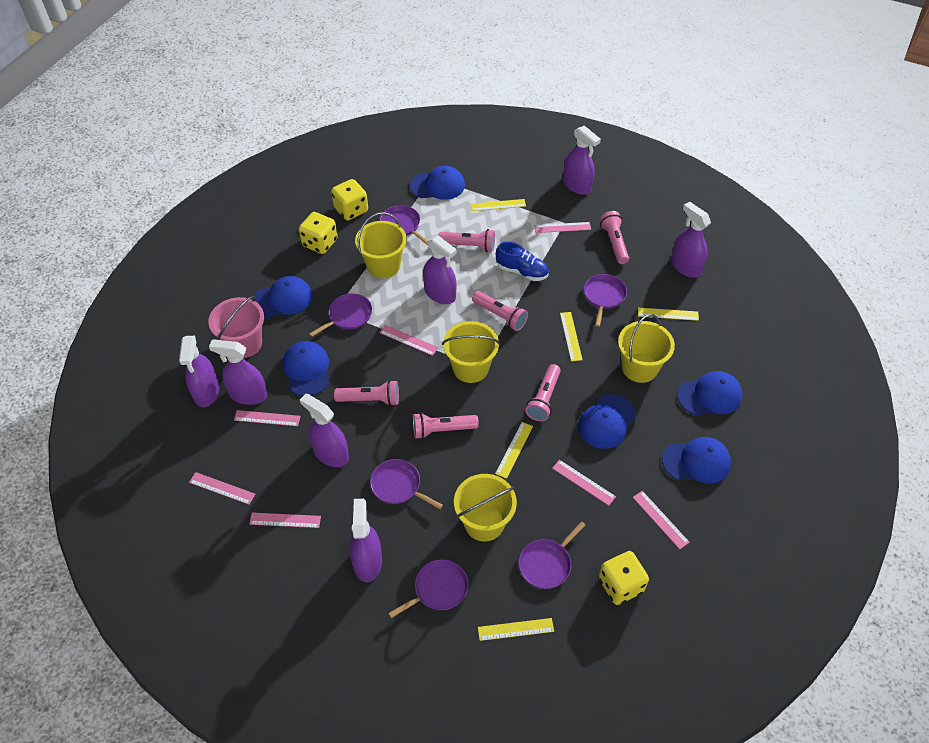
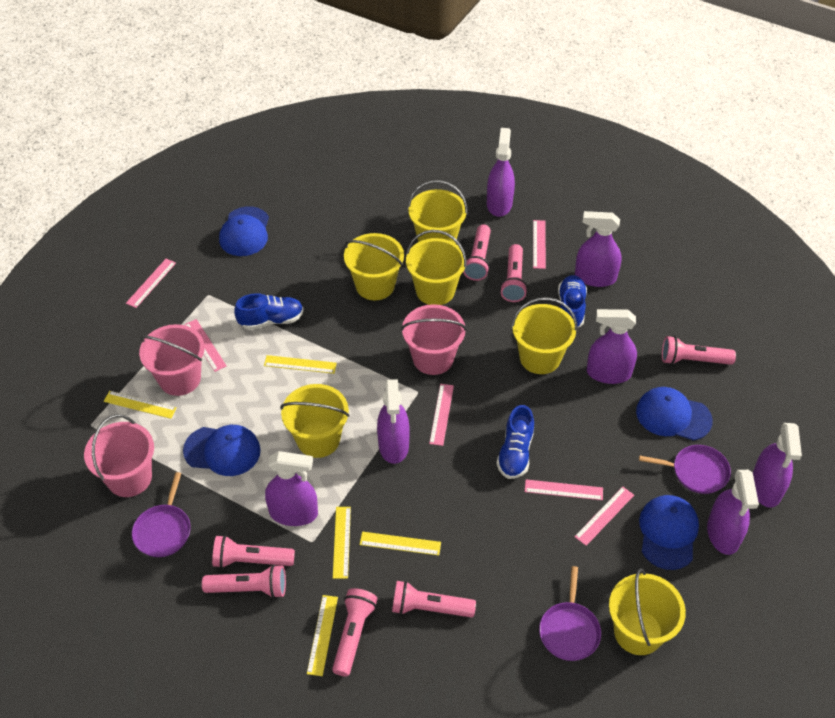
blue cap: 6 -> 4
blue shoe: 1 -> 3
pink bucket: 1 -> 3
pink flashlight: 6 -> 7
pink ruler: 7 -> 6
purple pan: 6 -> 3
yellow bucket: 4 -> 6
yellow dice: 3 -> 0

